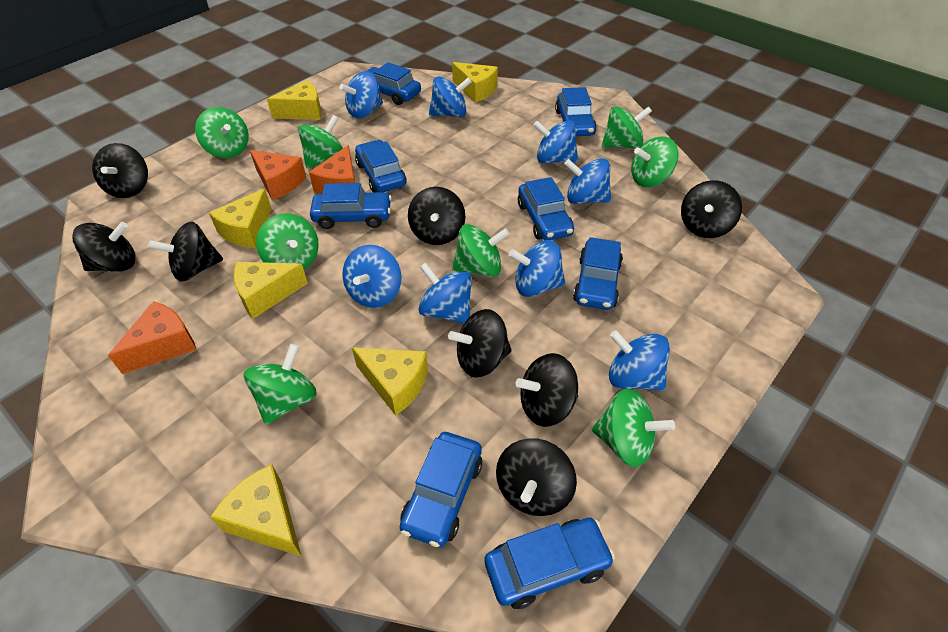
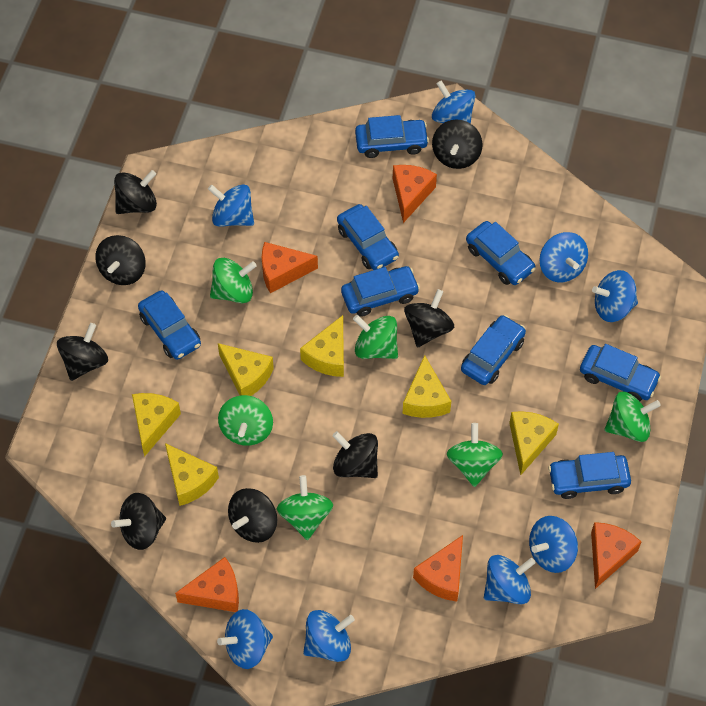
green spinning top: 8 -> 6
orange cheese: 3 -> 5

